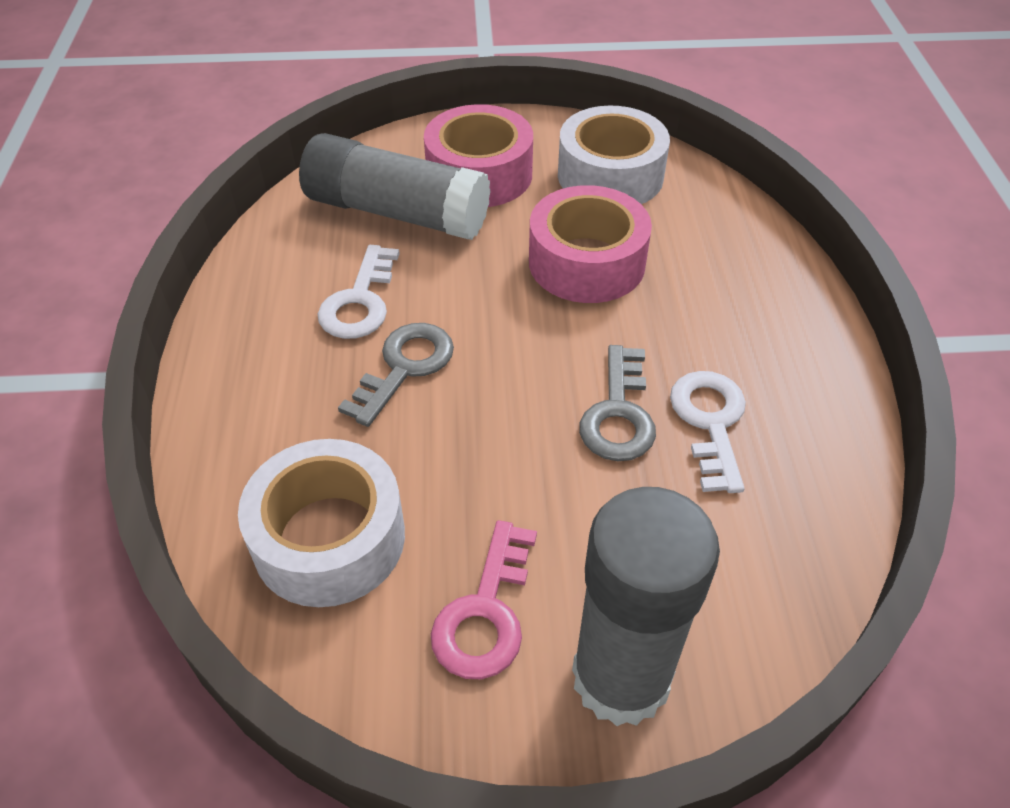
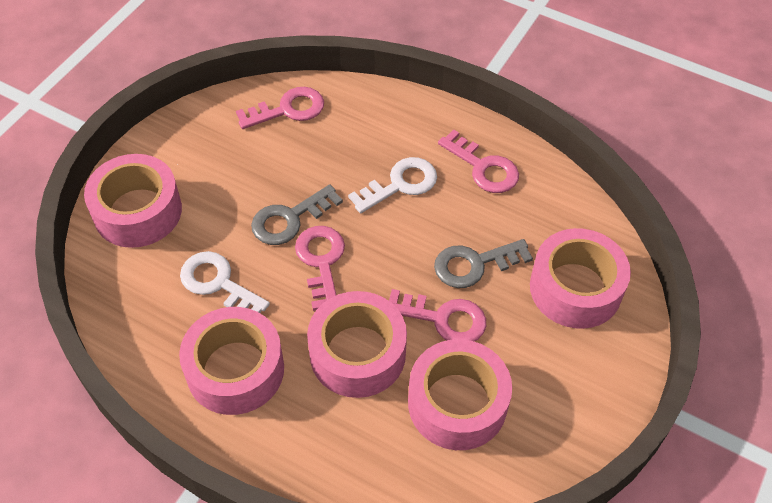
grey glue stick: 2 -> 0
pink key: 1 -> 4
pink tape: 2 -> 5
white tape: 2 -> 0

